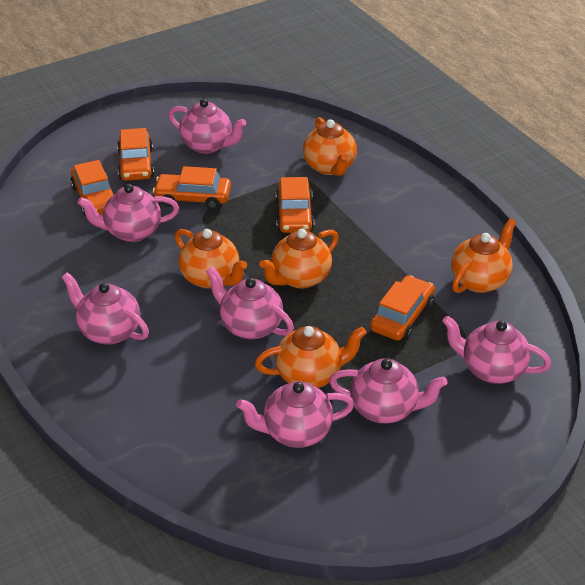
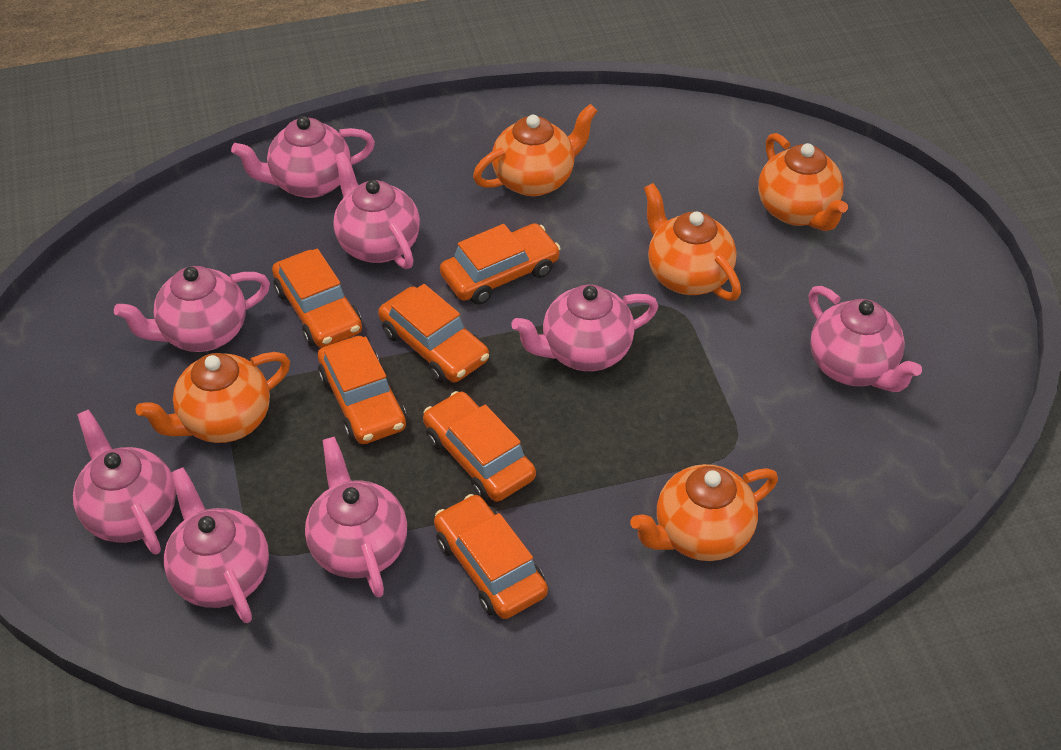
orange car: 5 -> 6
pink teapot: 7 -> 8

